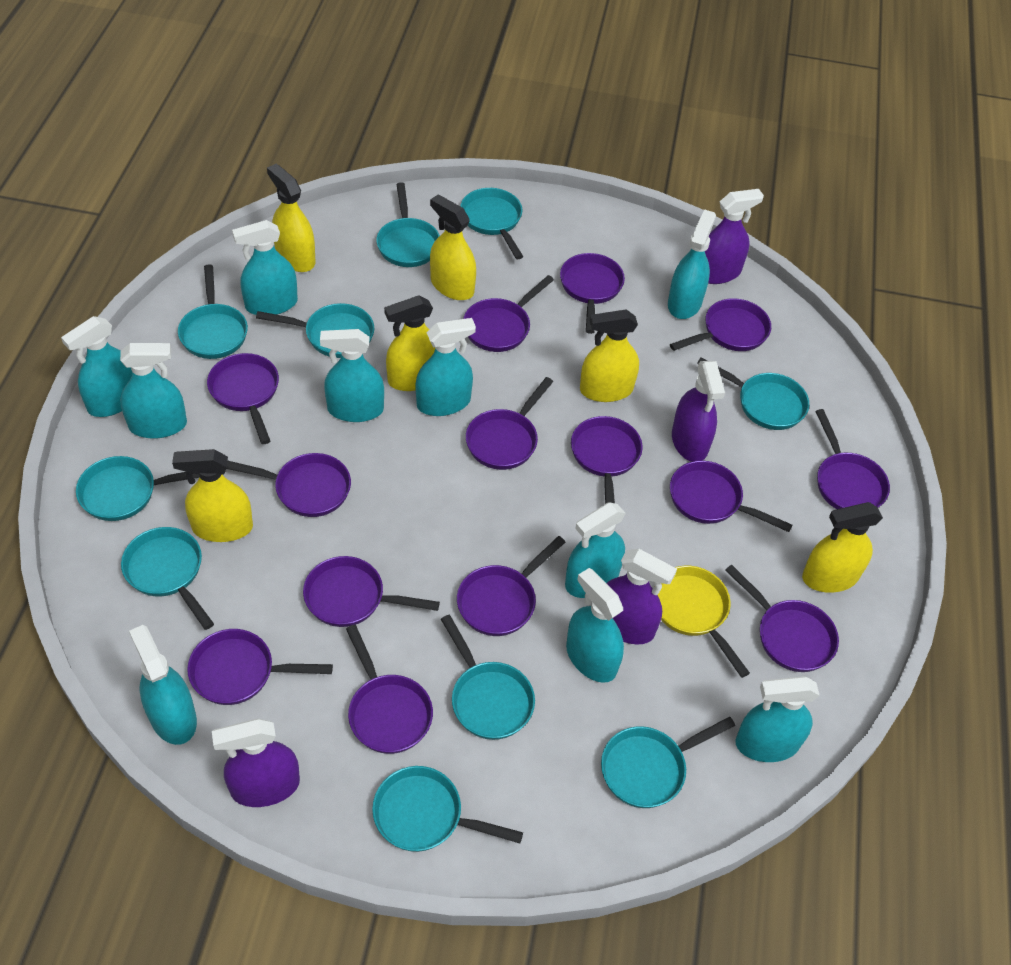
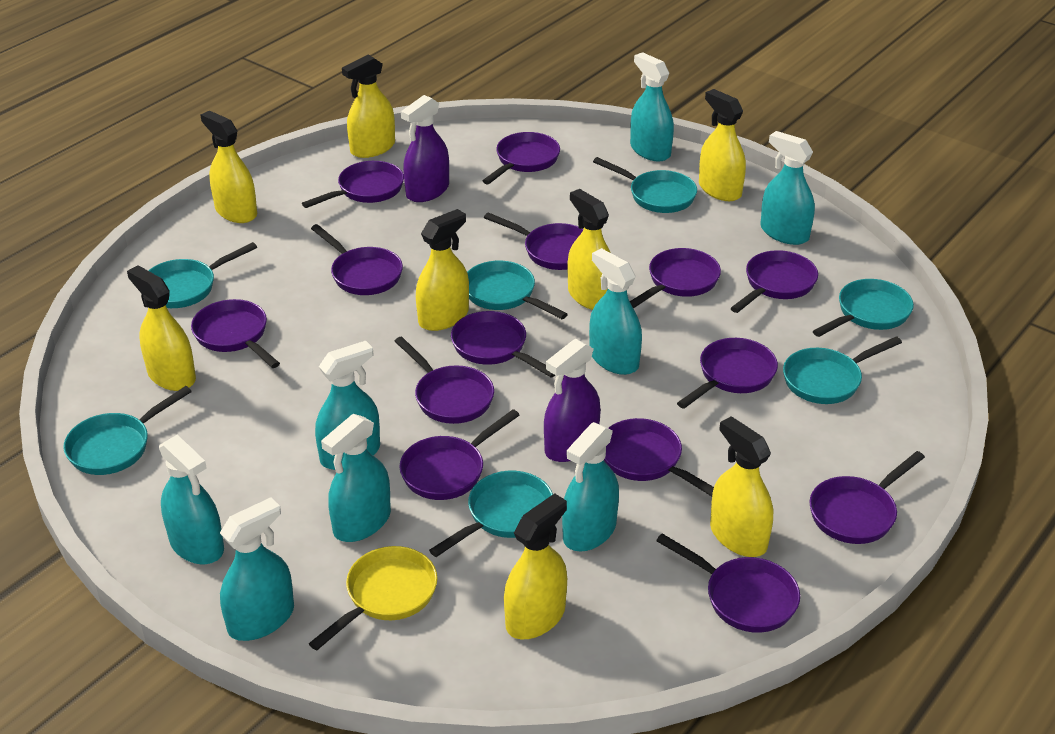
purple spray bottle: 4 -> 2
turquoise pan: 10 -> 7
turquoise spray bottle: 10 -> 8
yellow spray bottle: 6 -> 8

